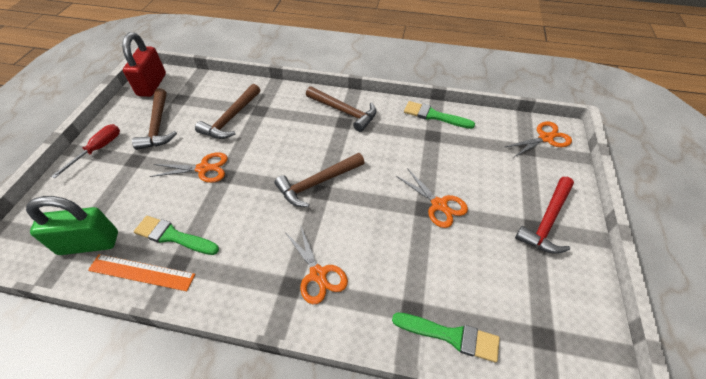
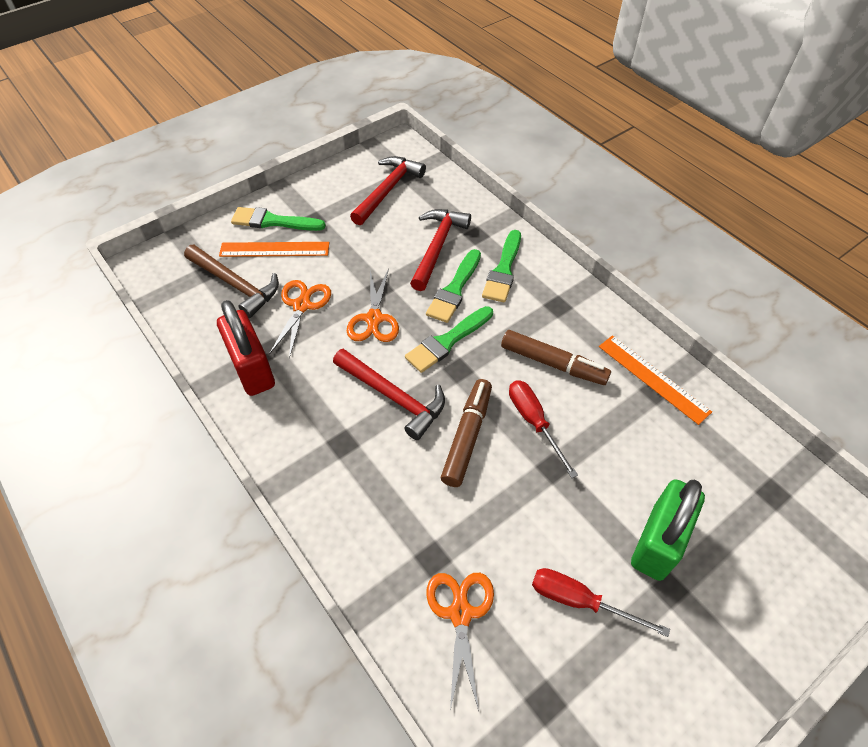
brown hammer: 4 -> 1
brown marker: 0 -> 2
green brush: 3 -> 4
orange ruler: 1 -> 2
orange scissors: 4 -> 3
red hammer: 1 -> 3
red screwdriver: 1 -> 2

